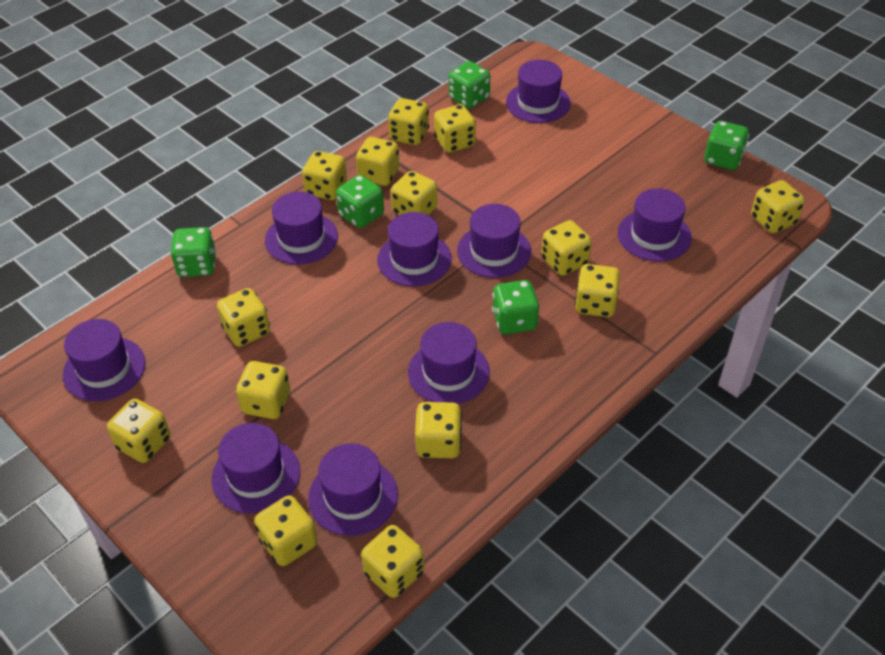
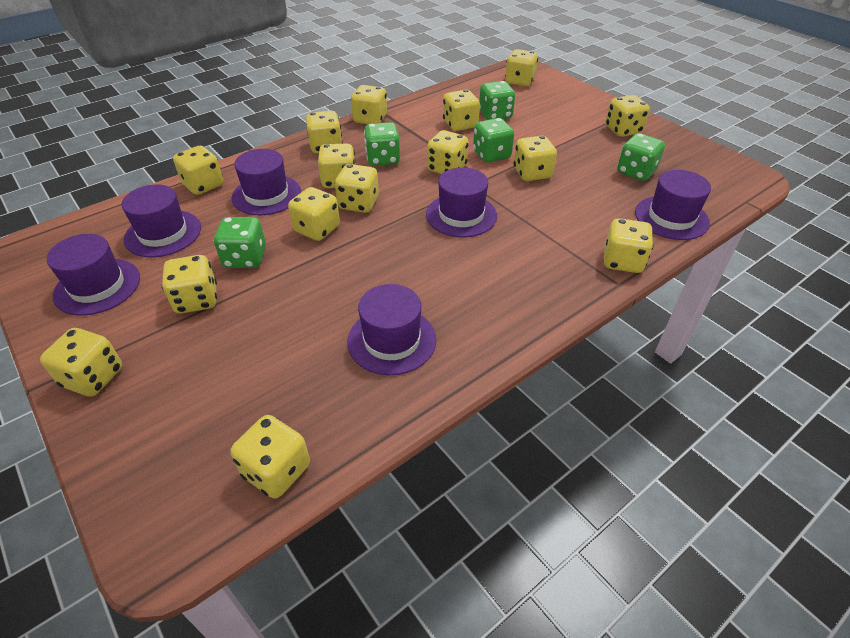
purple hat: 9 -> 6
yellow dice: 14 -> 15

